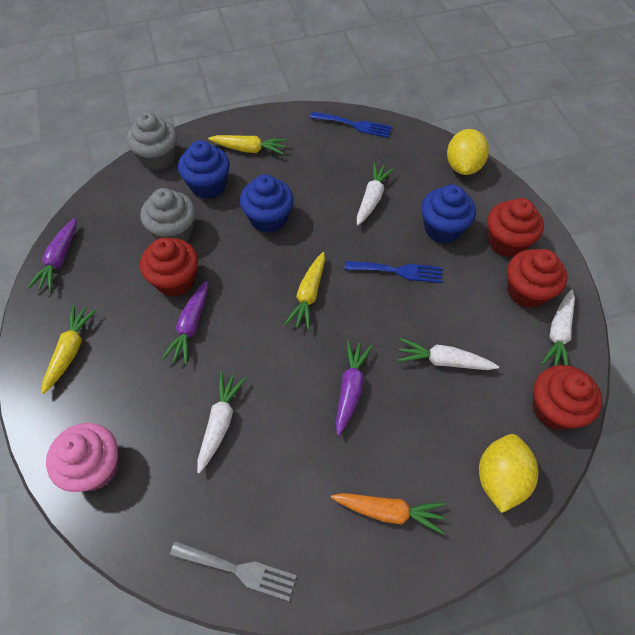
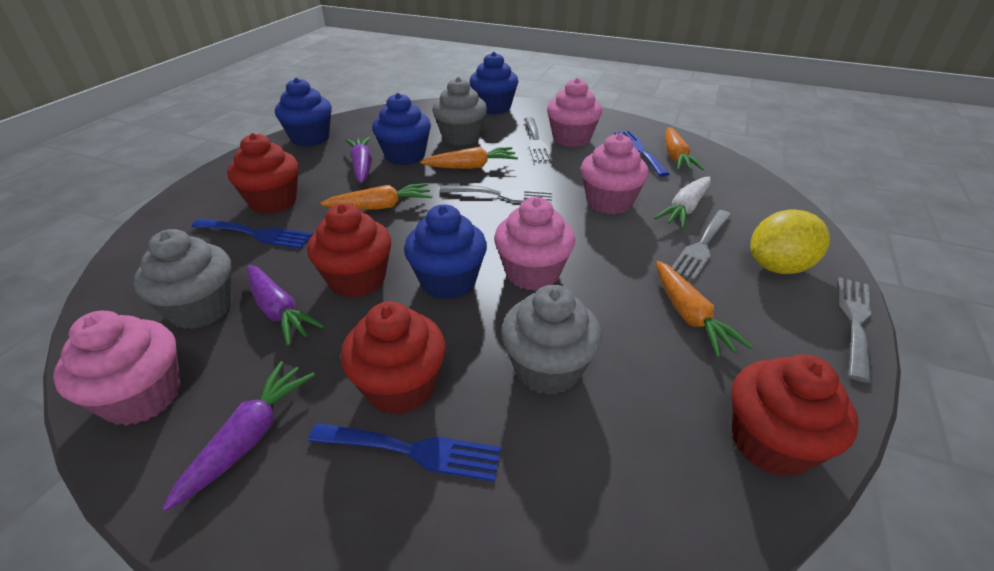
blue cupcake: 3 -> 4
blue fork: 2 -> 3
grey cupcake: 2 -> 3
grey fork: 1 -> 4
orange carrot: 1 -> 4
pink cupcake: 1 -> 4
white carrot: 4 -> 1
yellow carrot: 3 -> 0
yellow lemon: 2 -> 1

